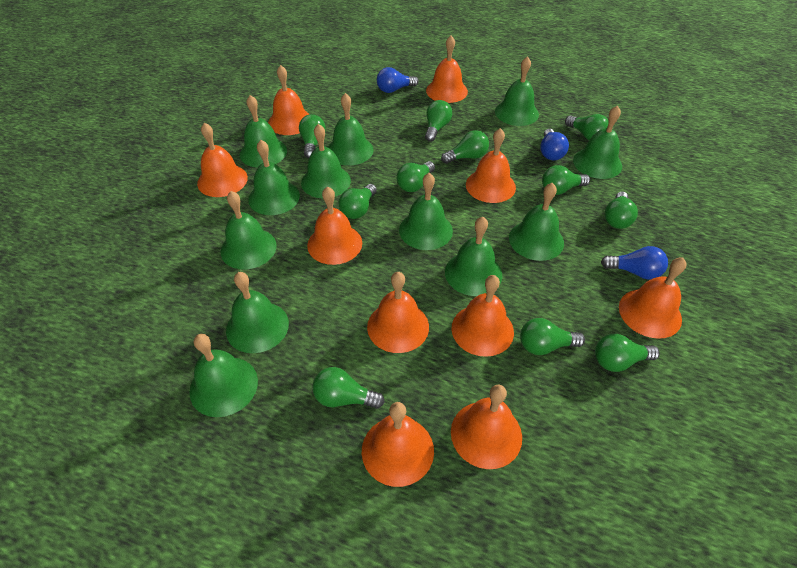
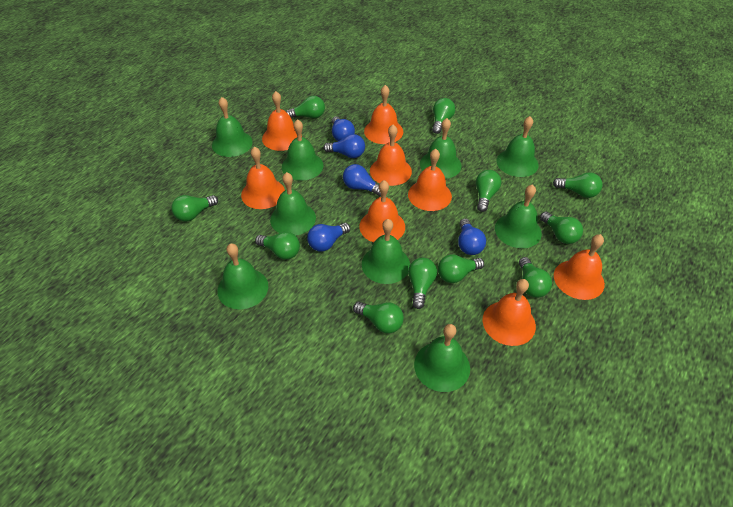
blue light bulb: 3 -> 5
green bell: 12 -> 9
orange bell: 10 -> 8

